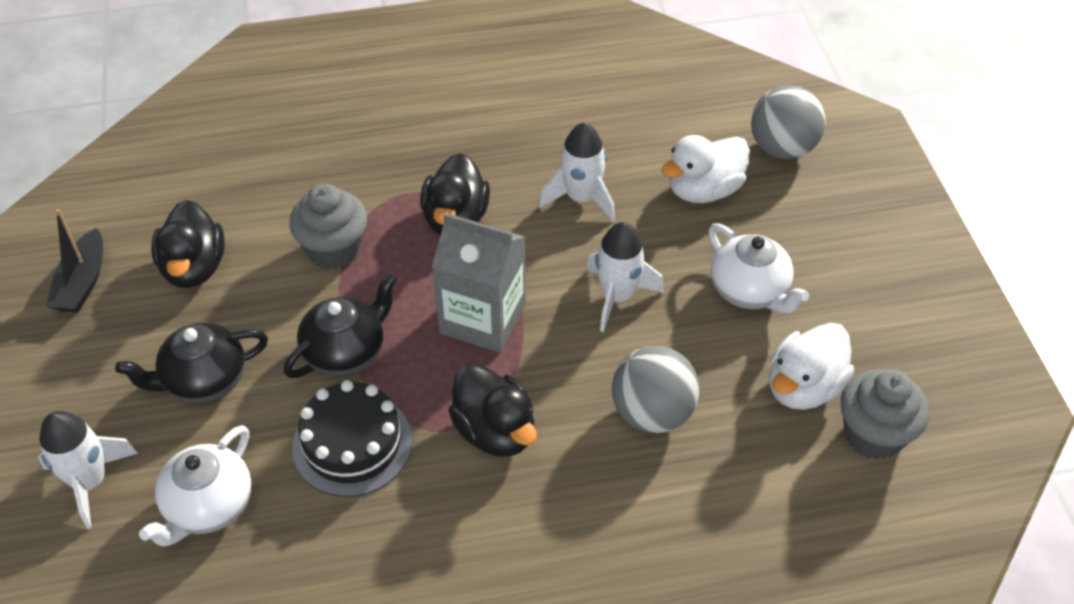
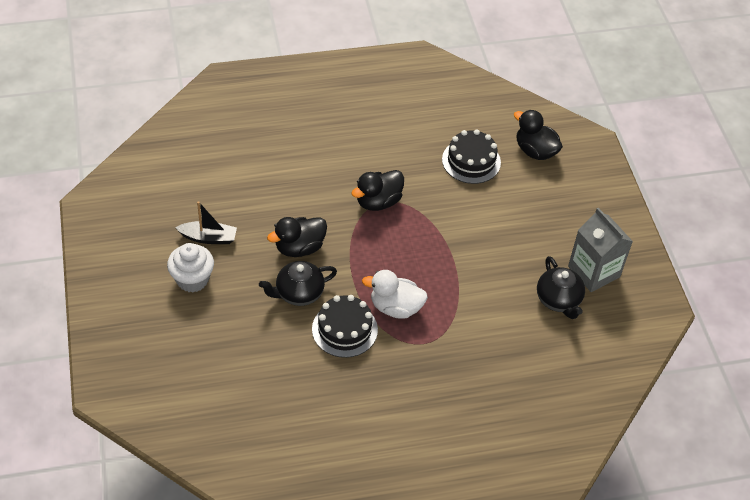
black cake: 1 -> 2
grey ball: 2 -> 0
grey cupcake: 2 -> 0
white cupcake: 0 -> 1
white duck: 2 -> 1
white rocket: 3 -> 0
white teapot: 2 -> 0

